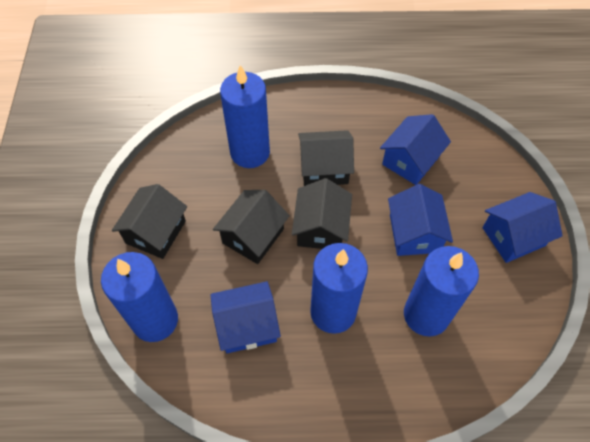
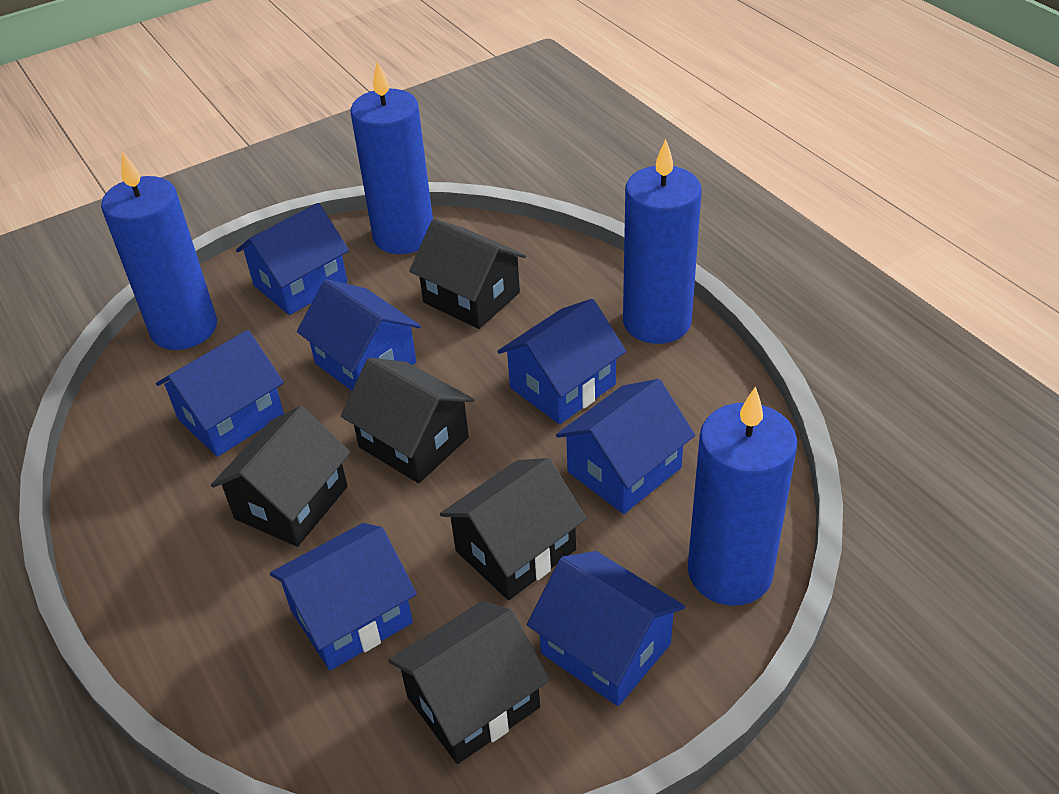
black house: 4 -> 5
blue house: 4 -> 7

